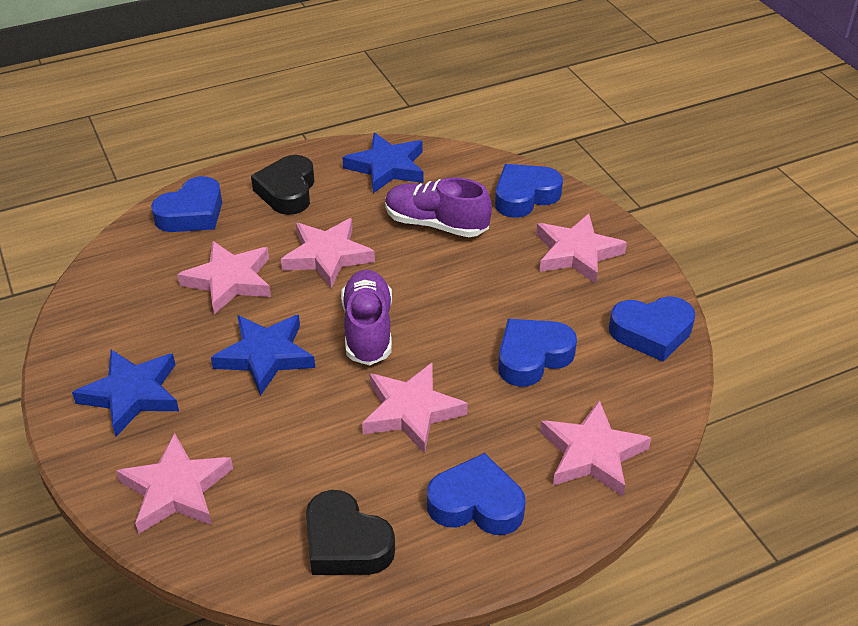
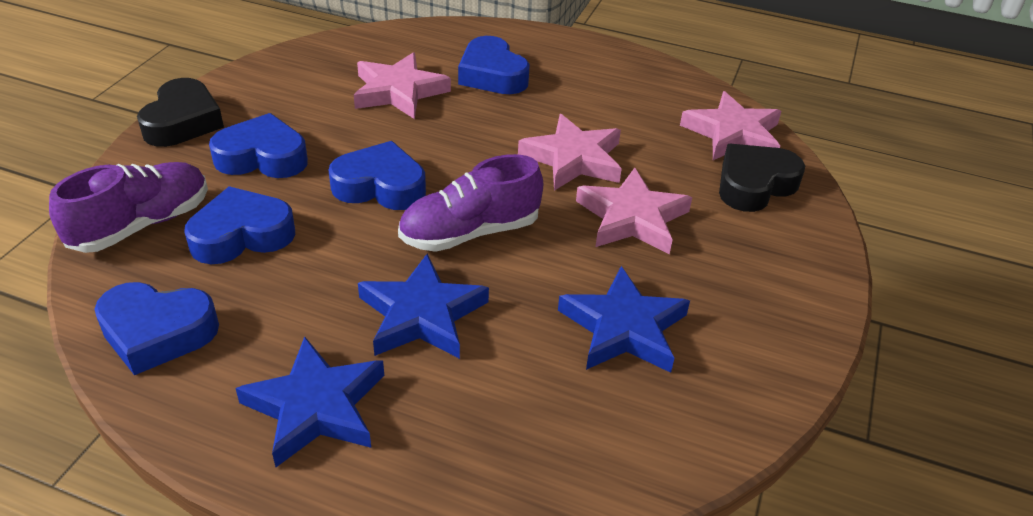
pink star: 6 -> 4

